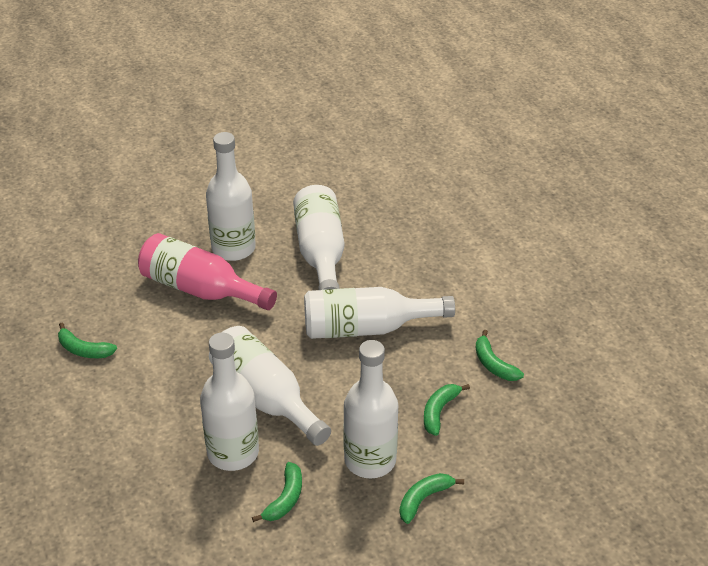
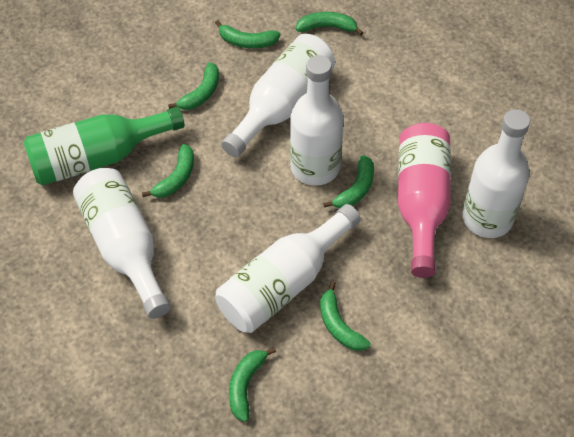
green banana: 5 -> 7
green bottle: 0 -> 1
white bottle: 6 -> 5

